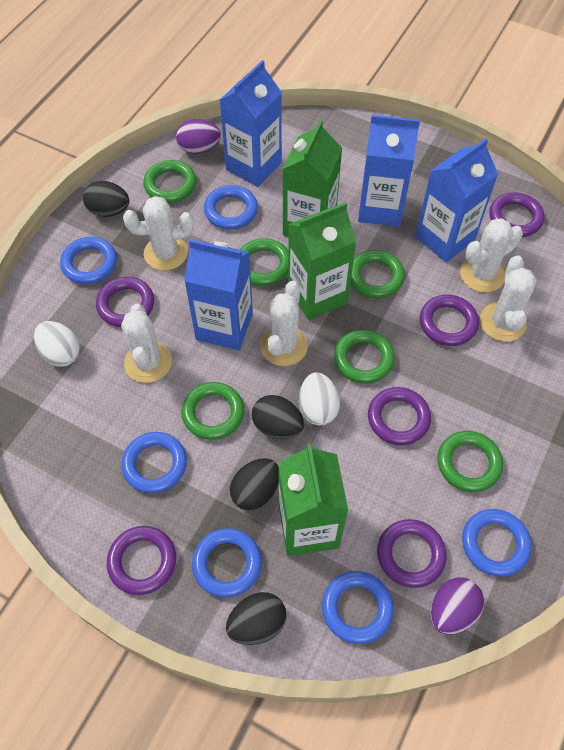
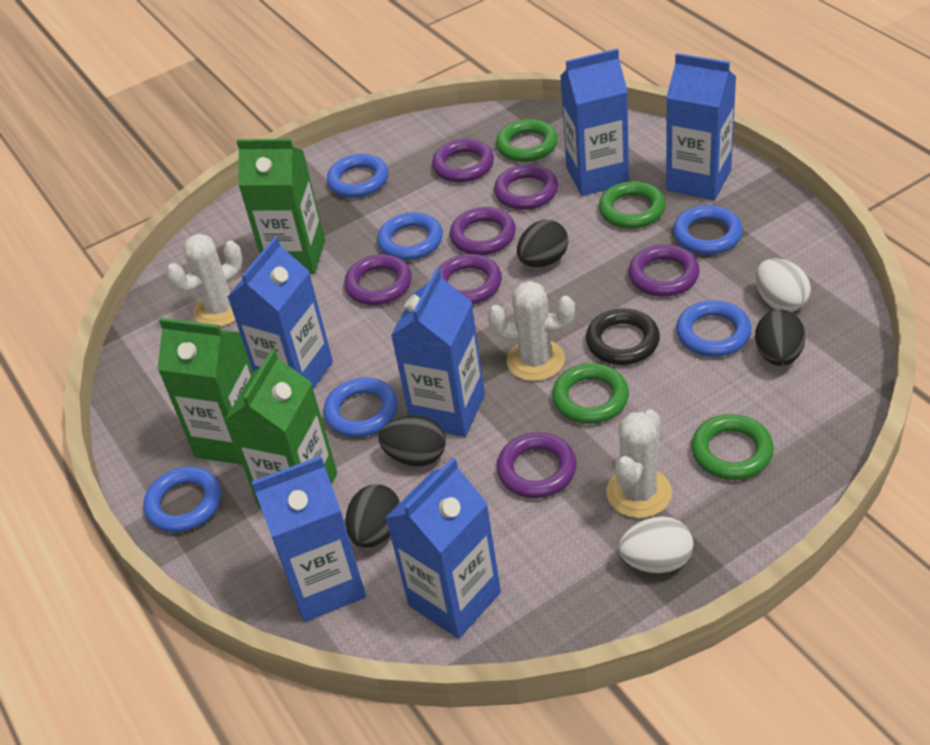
black ring: 0 -> 1
blue carton: 4 -> 6
green ring: 6 -> 4
purple egg: 2 -> 0
purple ring: 6 -> 7
white cactus: 5 -> 3

